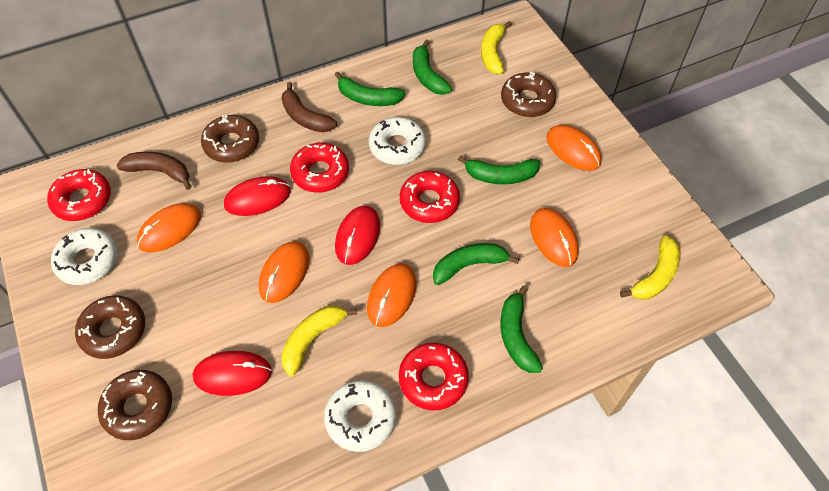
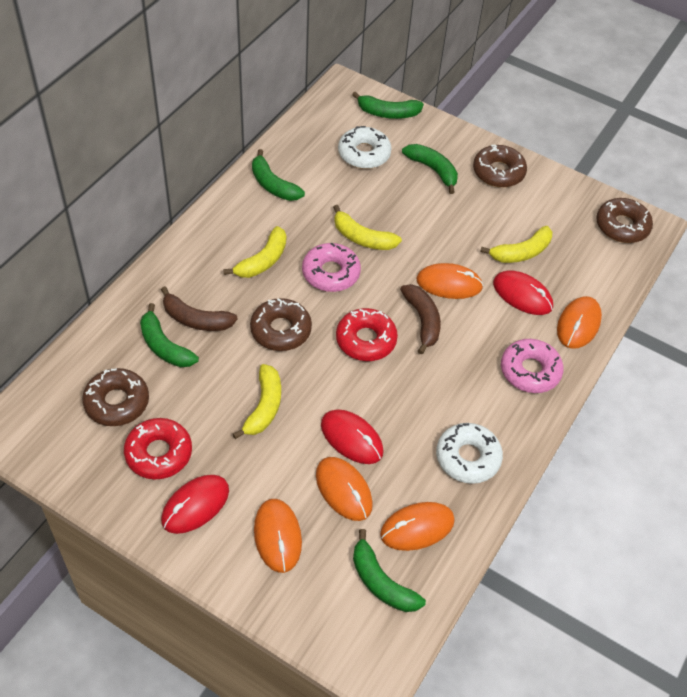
pink donut: 0 -> 2
red donut: 4 -> 2
white donut: 3 -> 2
yellow banana: 3 -> 4

